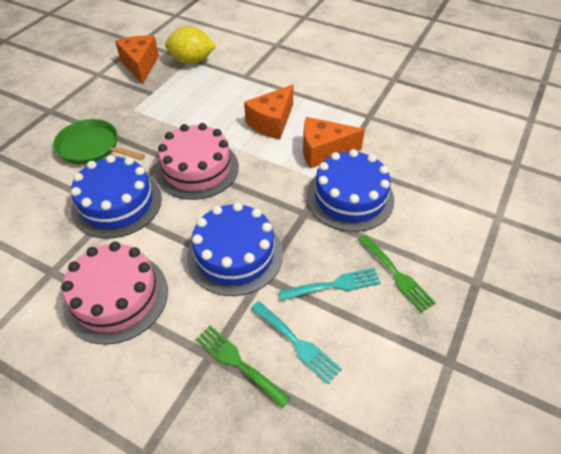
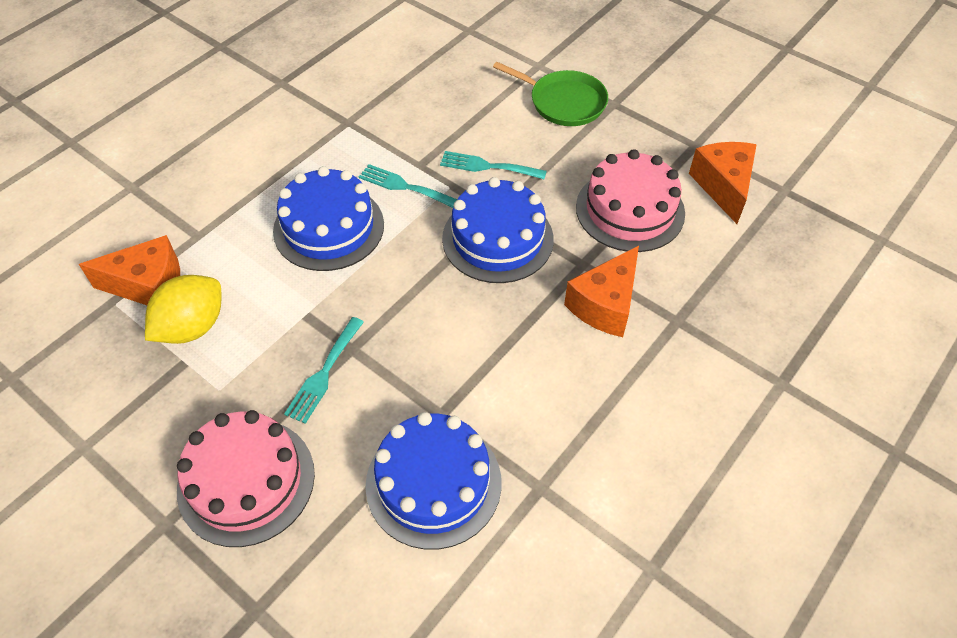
green fork: 2 -> 0
turquoise fork: 2 -> 3

